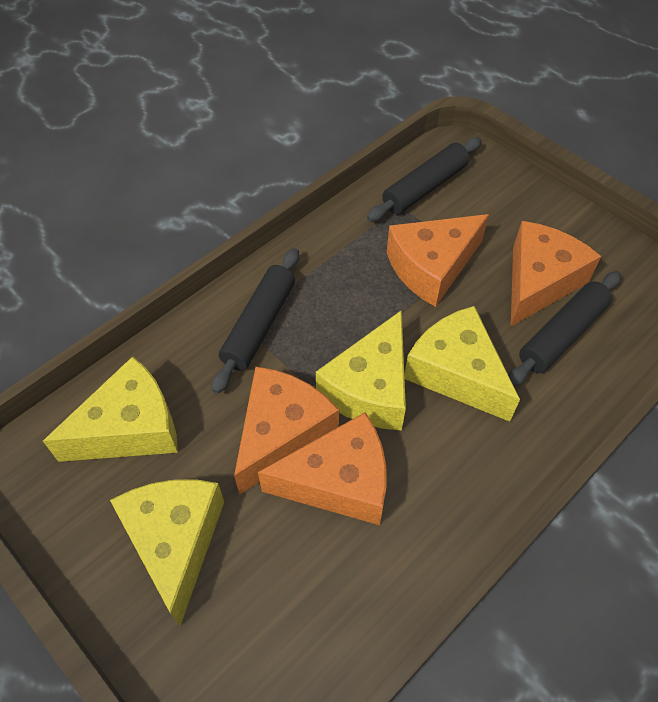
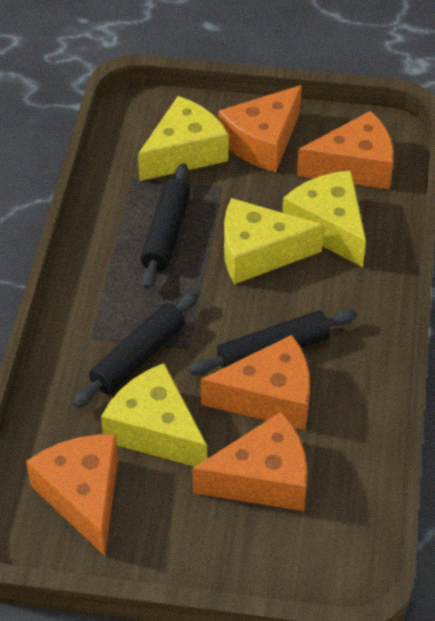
orange cheese: 4 -> 5

